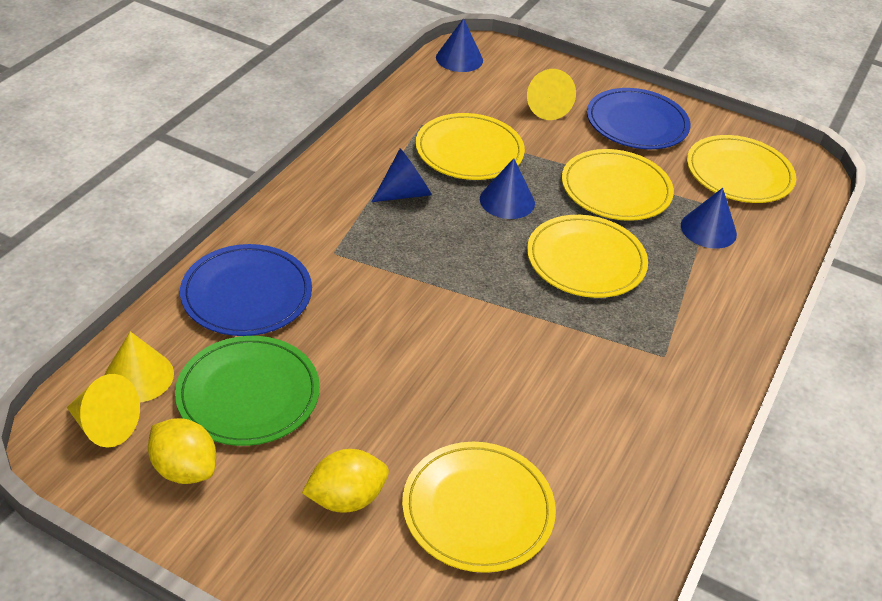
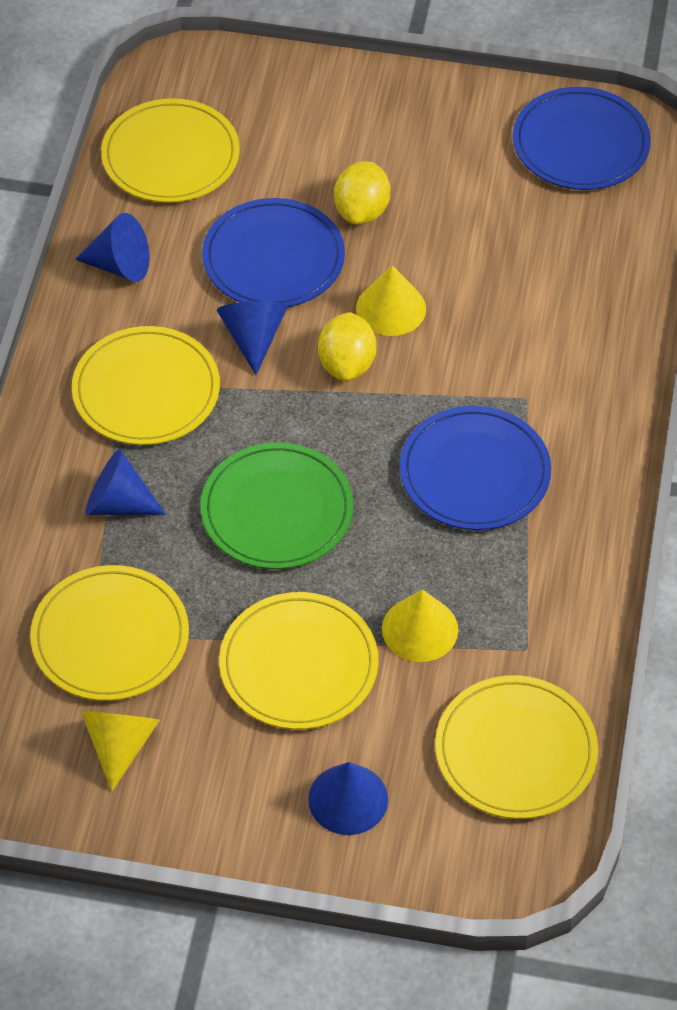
blue plate: 2 -> 3

